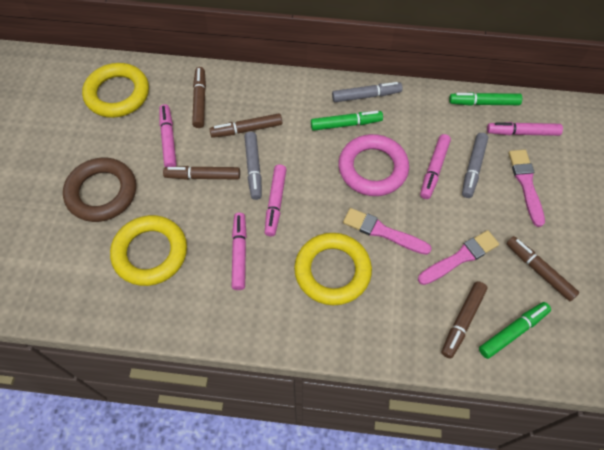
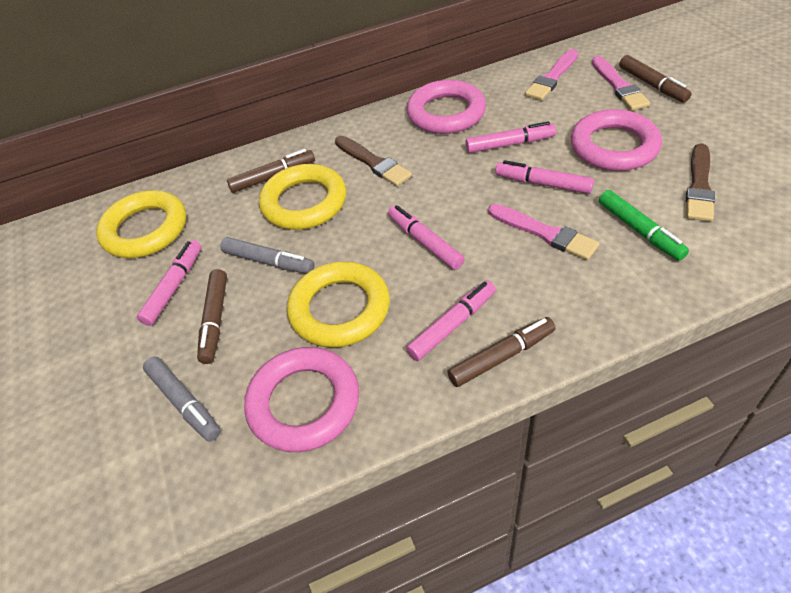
brown brush: 0 -> 2
brown marker: 5 -> 4
brown ring: 1 -> 0
green marker: 3 -> 1
grey marker: 3 -> 2
pink ring: 1 -> 3

